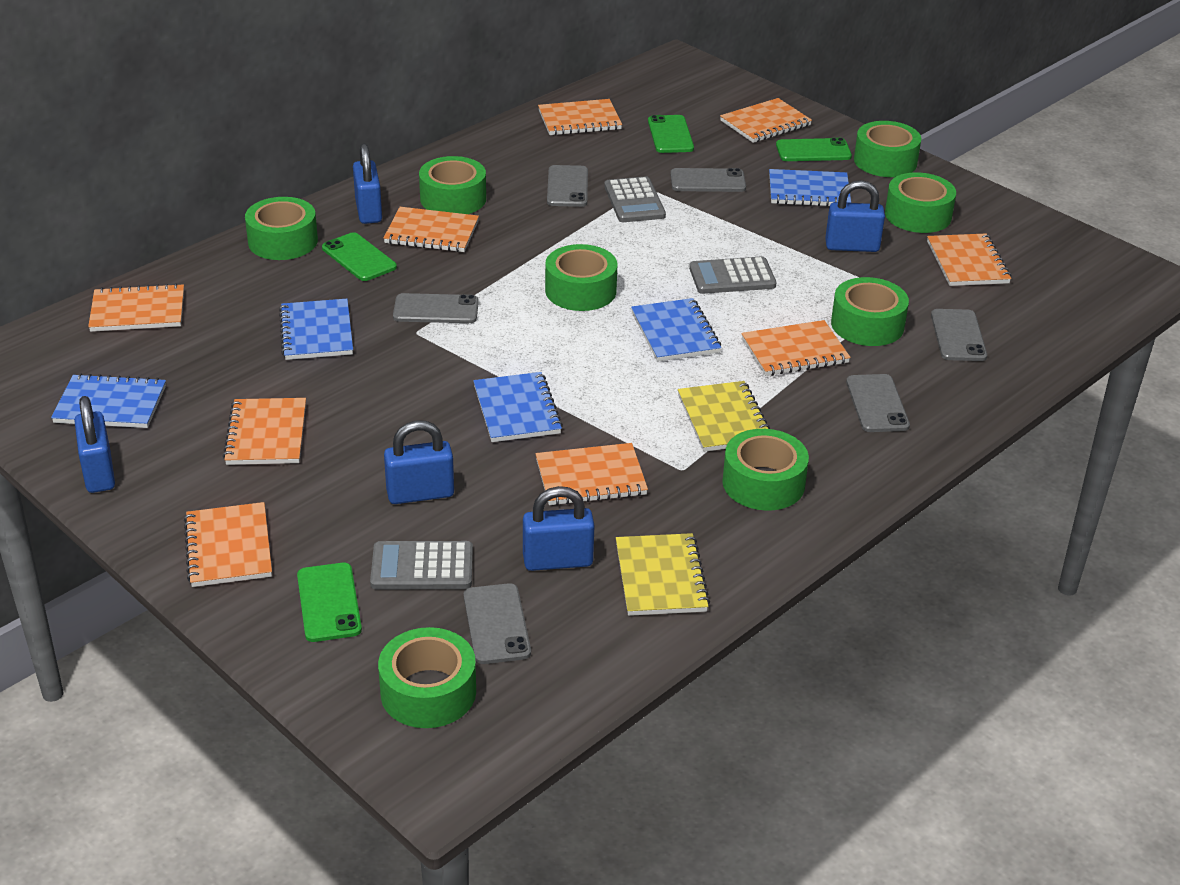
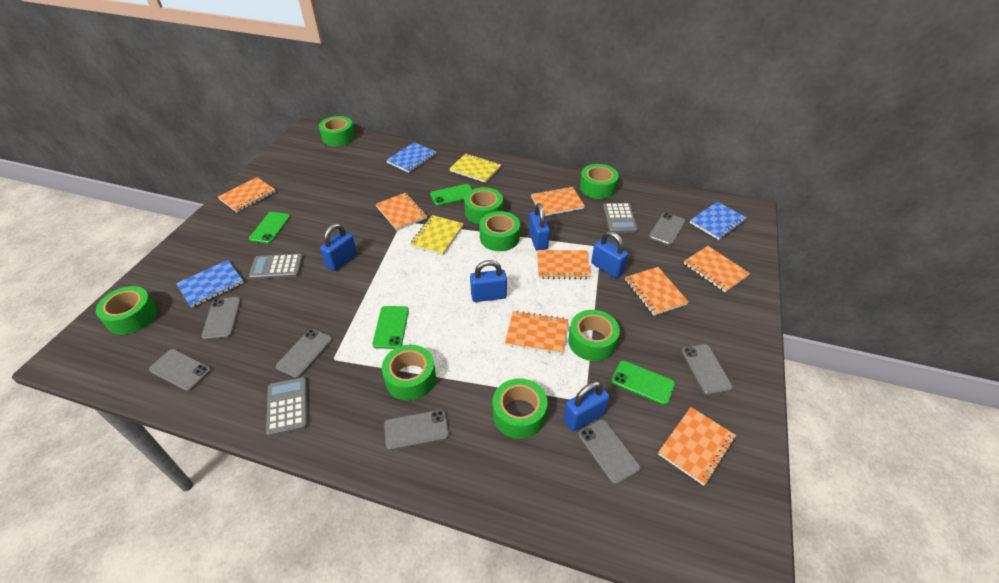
blue notebook: 5 -> 3
grey phone: 6 -> 7
orange notebook: 9 -> 8

